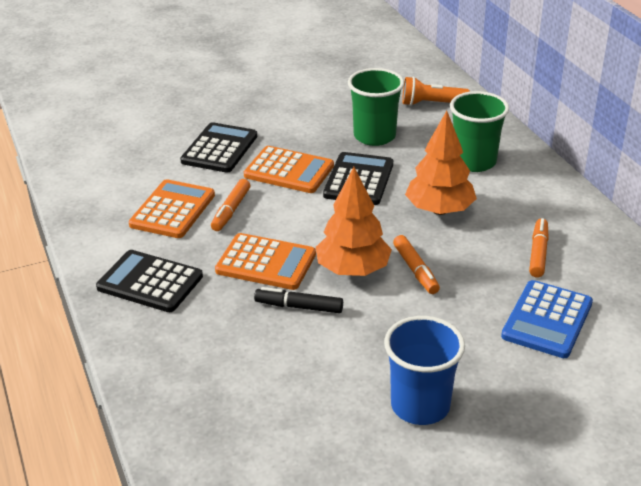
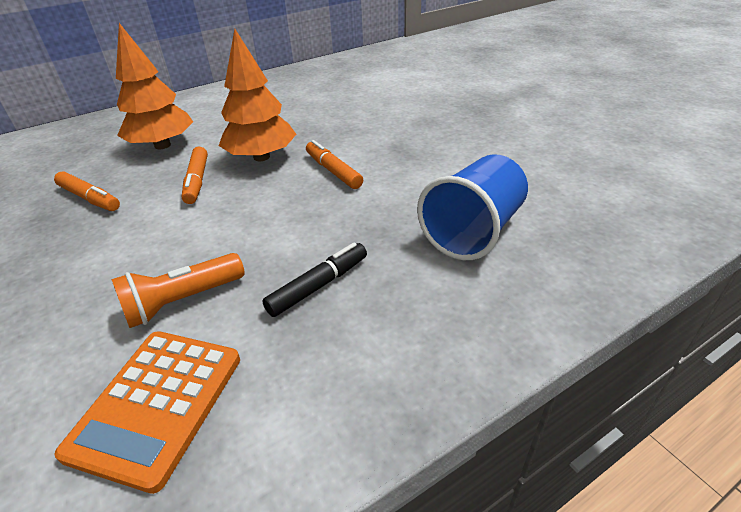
black calculator: 3 -> 0
blue calculator: 1 -> 0
green cup: 2 -> 0
orange calculator: 3 -> 1

